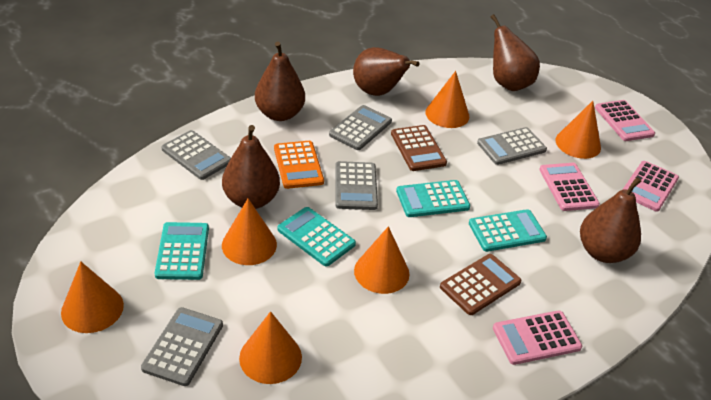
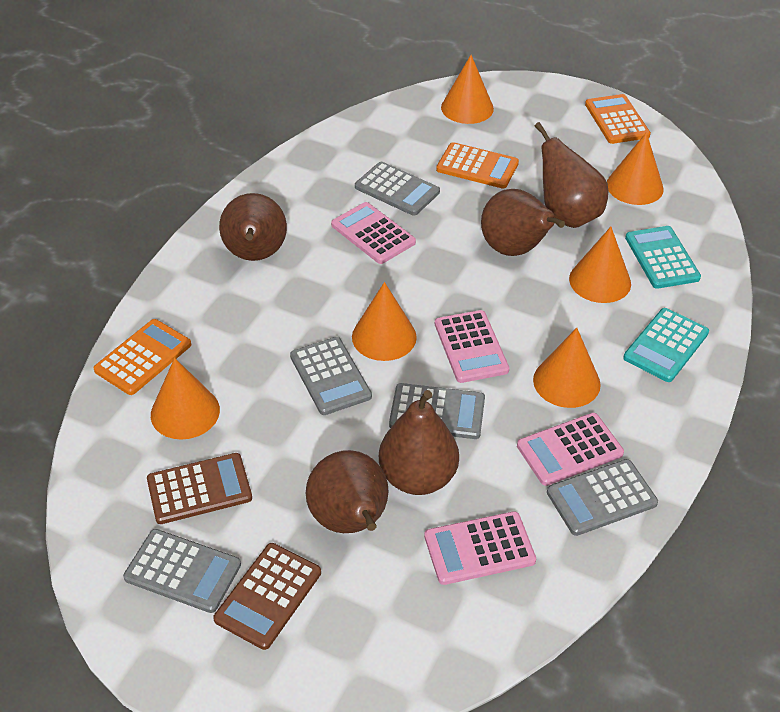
orange calculator: 1 -> 3
turquoise calculator: 4 -> 2

